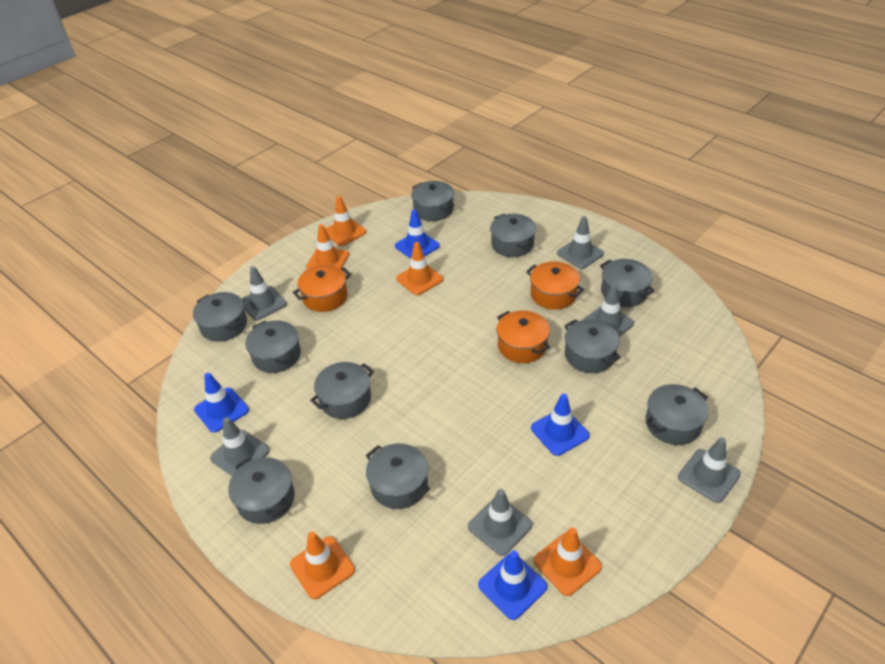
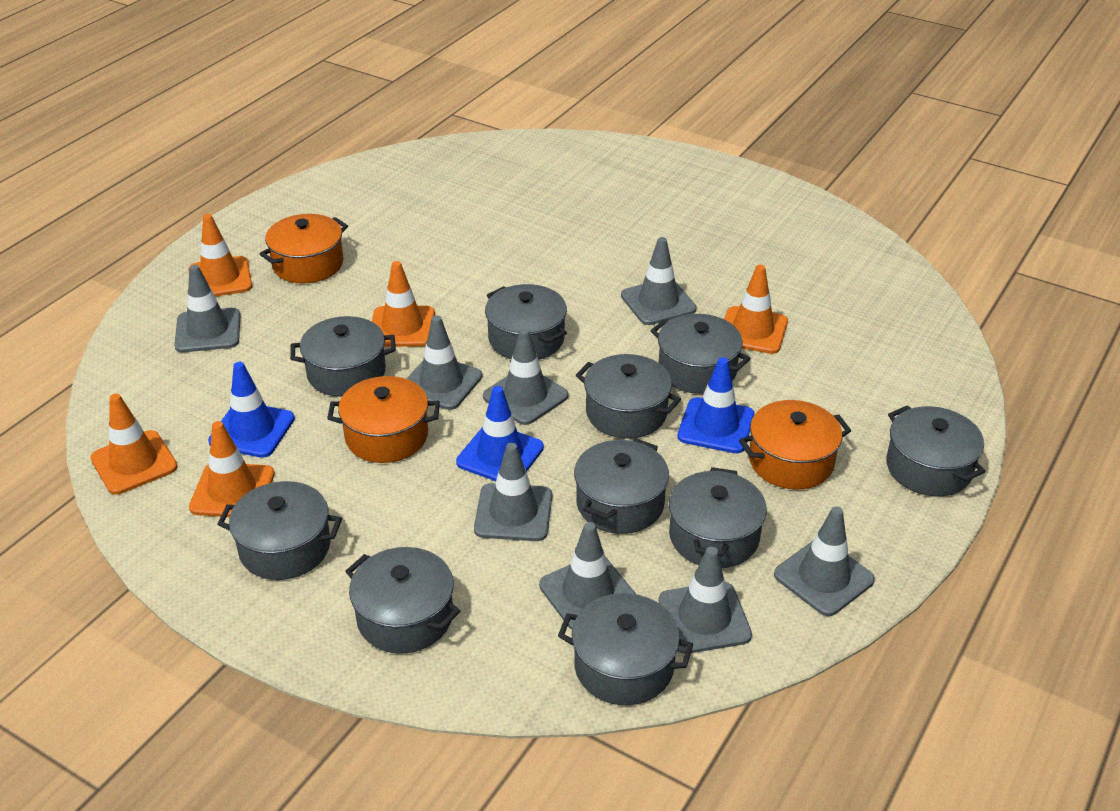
blue traffic cone: 4 -> 3
grey traffic cone: 6 -> 8

